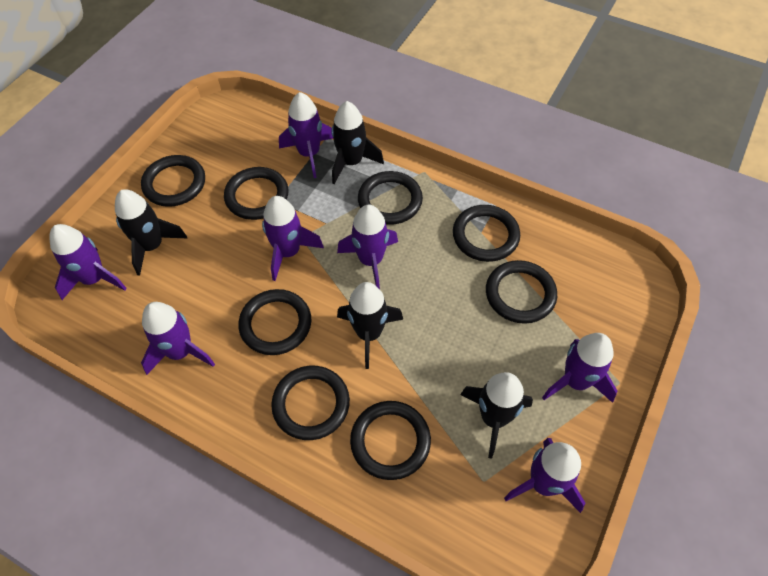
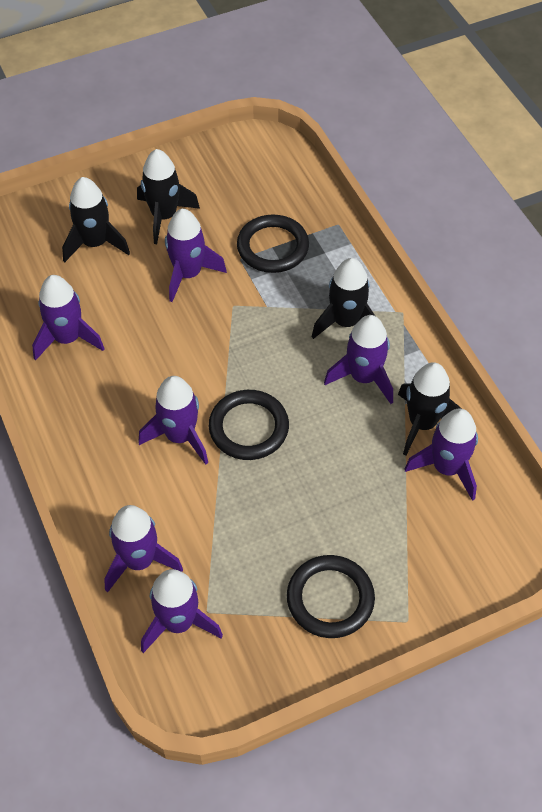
black ring: 8 -> 3

